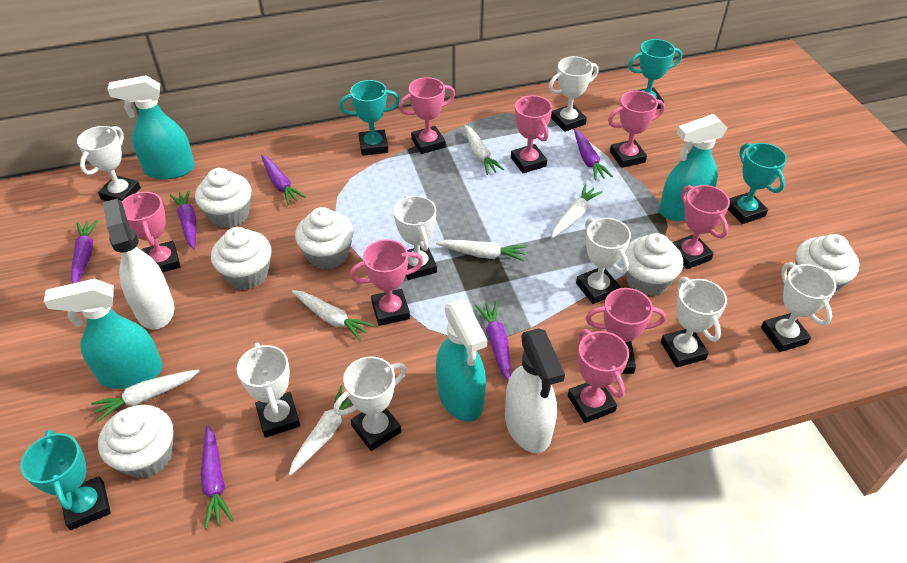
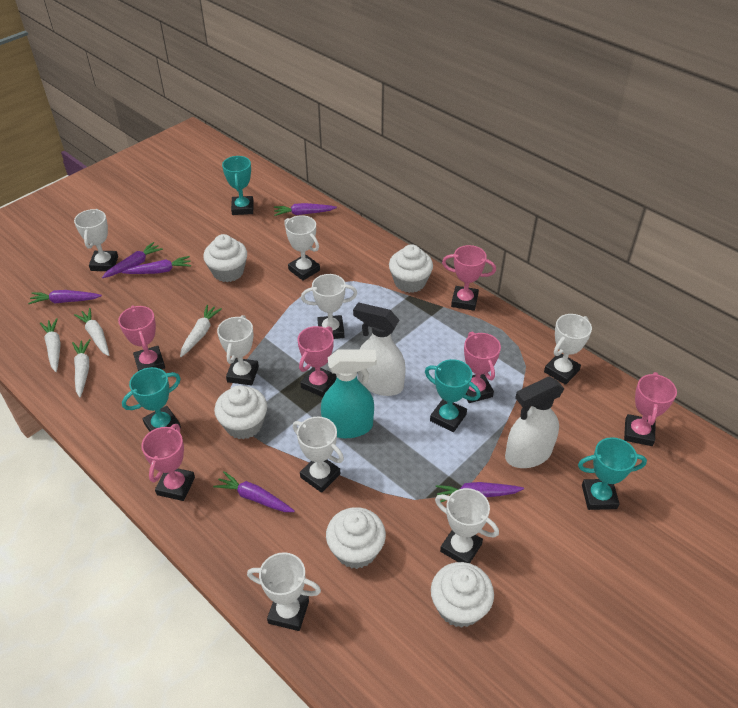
pink trophy: 8 -> 6
turquoise spray bottle: 4 -> 1
white carrot: 6 -> 4
white cupcake: 6 -> 5

